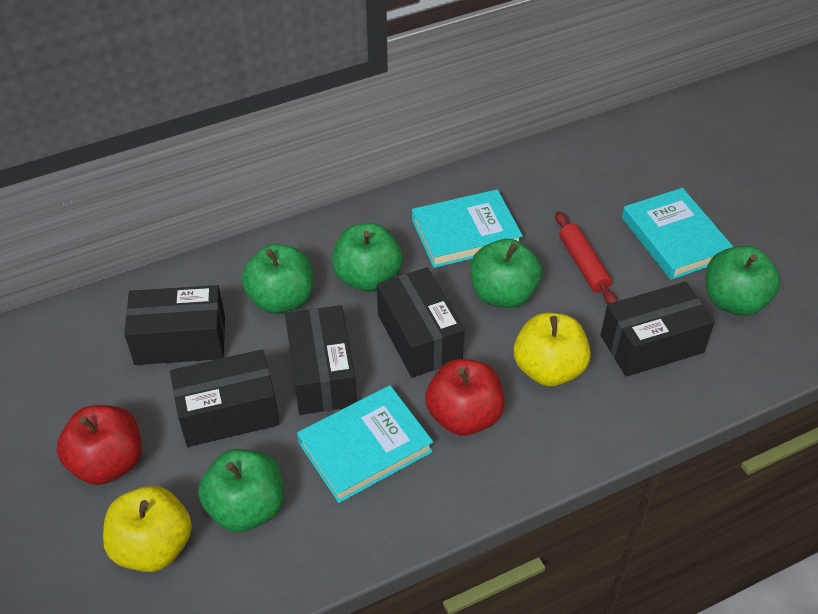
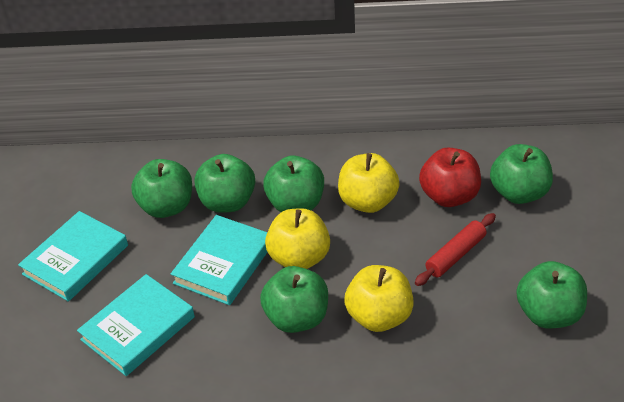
black box: 5 -> 0
green apple: 5 -> 6
red apple: 2 -> 1
yellow apple: 2 -> 3

